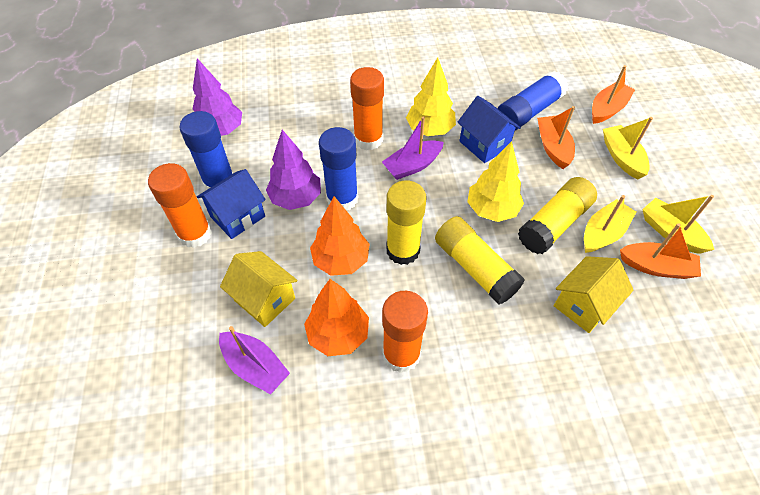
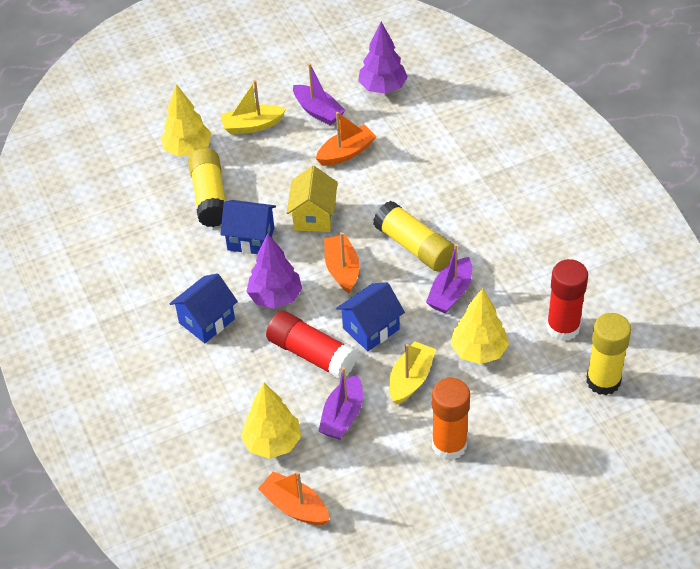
blue glue stick: 3 -> 0
blue house: 2 -> 3
orange glue stick: 3 -> 1
orange tree: 2 -> 0
purple boat: 2 -> 3
red glue stick: 0 -> 2
yellow boat: 3 -> 2
yellow house: 2 -> 1
yellow tree: 2 -> 3

